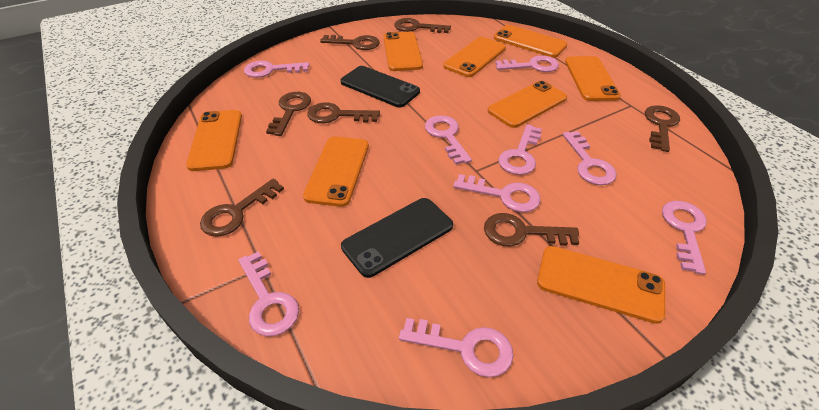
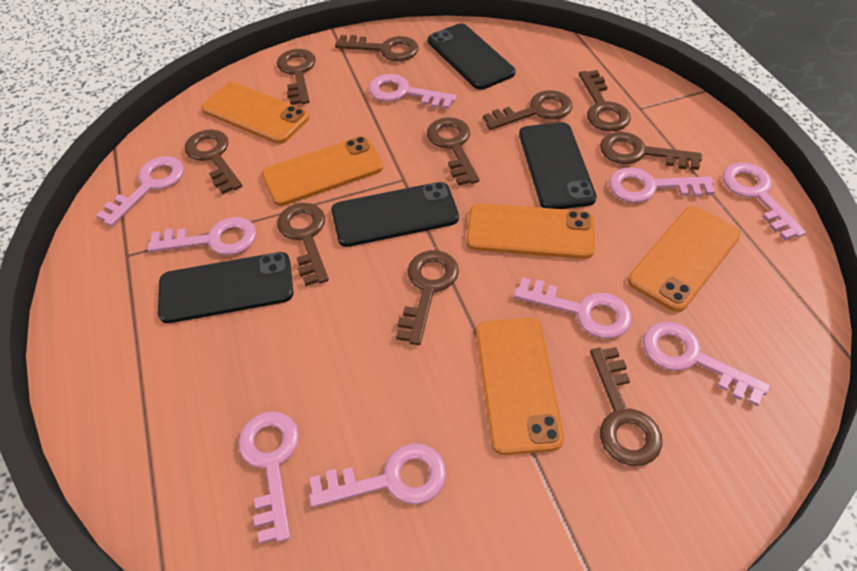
black phone: 2 -> 4
brown key: 7 -> 10
orange phone: 8 -> 5

